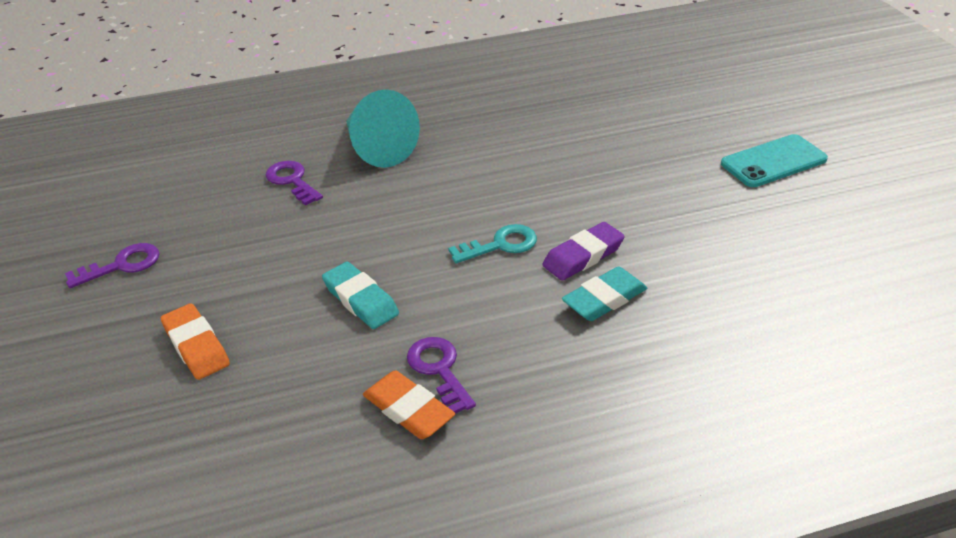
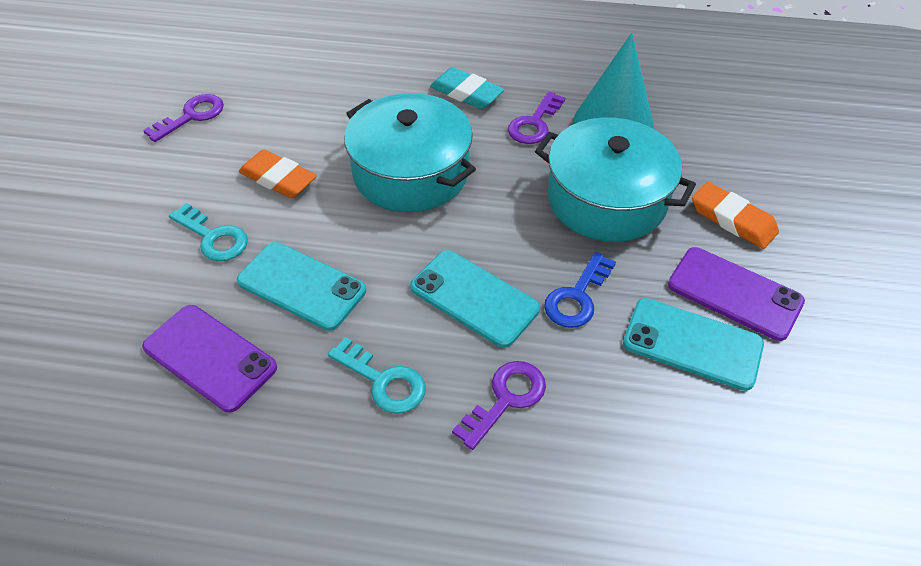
blue key: 0 -> 1
purple eraser: 1 -> 0
purple phone: 0 -> 2
turquoise eraser: 2 -> 1
turquoise key: 1 -> 2
turquoise phone: 1 -> 3
turquoise pot: 0 -> 2

